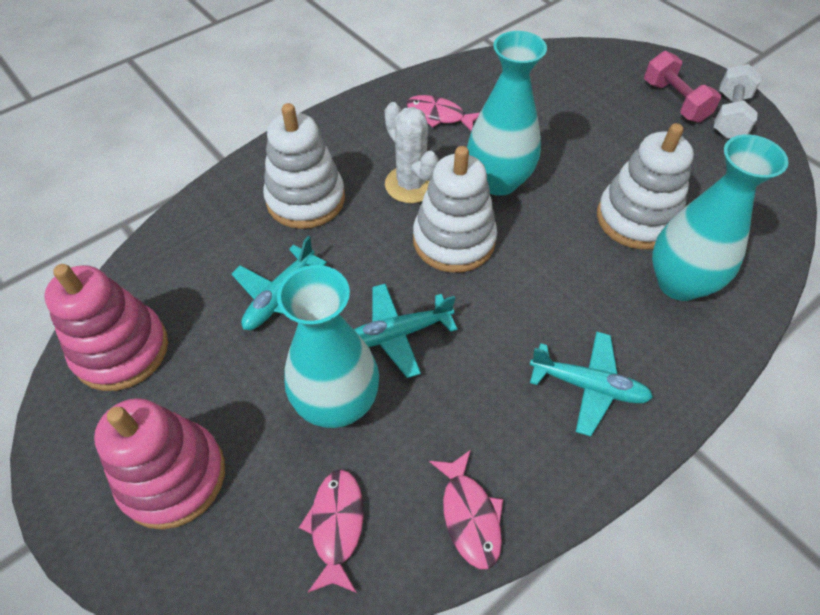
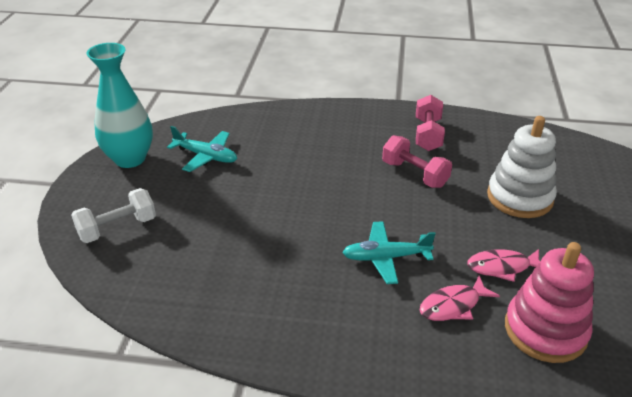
pink dumbbell: 1 -> 2
pink fish: 3 -> 2
pink stacking toy: 2 -> 1
turquoise plane: 3 -> 2
turquoise vase: 3 -> 1
white cactus: 1 -> 0
white stacking toy: 3 -> 1

